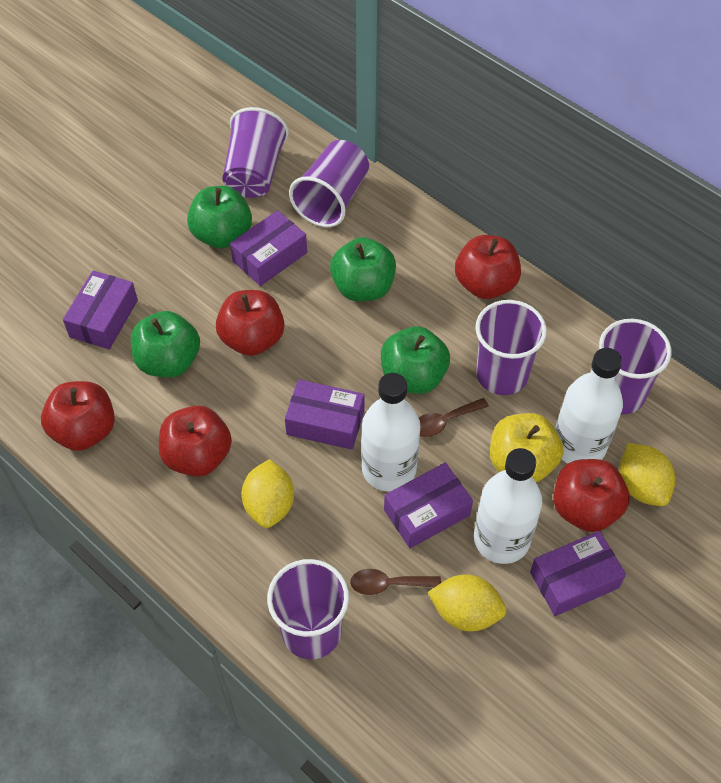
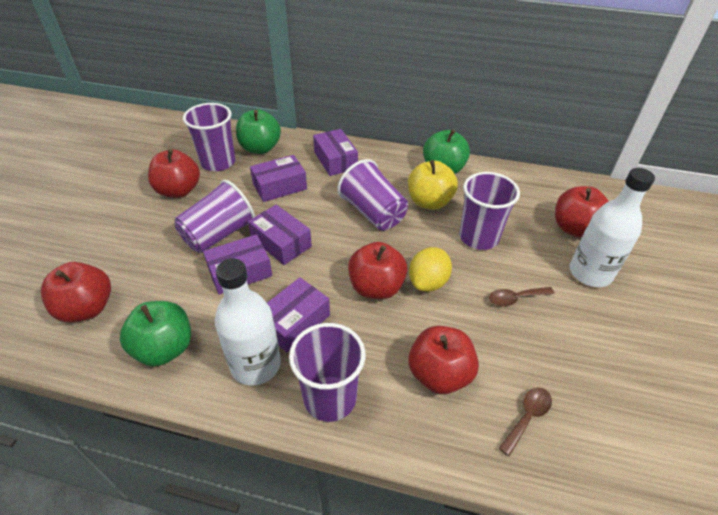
green apple: 4 -> 3
white bottle: 3 -> 2
yellow lemon: 3 -> 1

